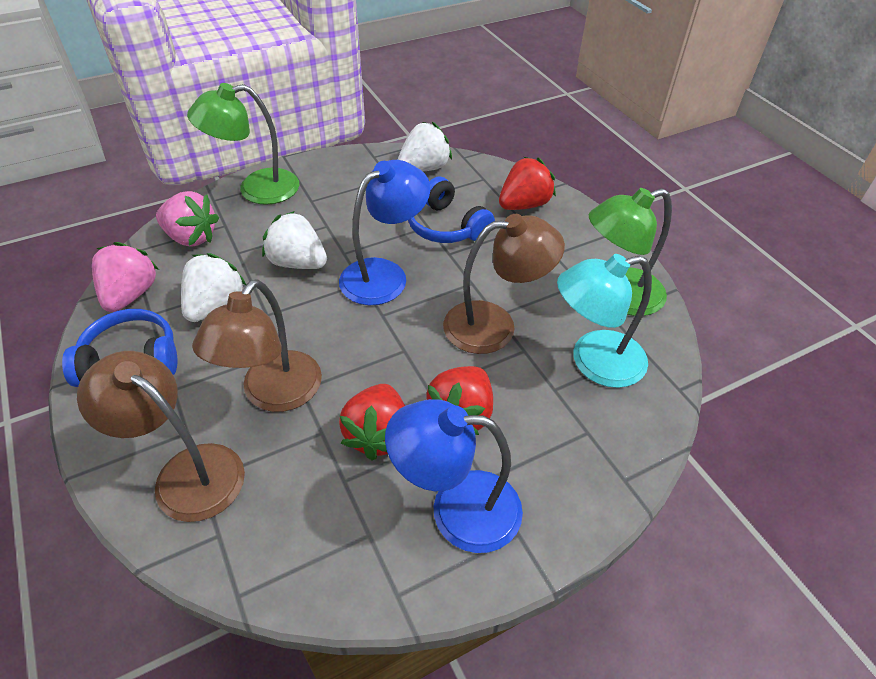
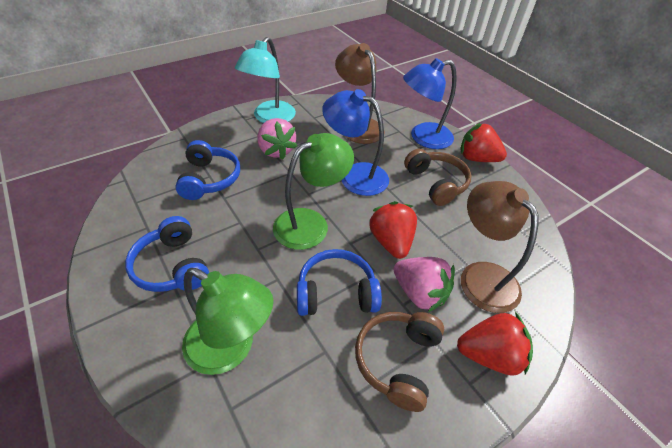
blue headphones: 2 -> 3
brown headphones: 0 -> 2
brown lamp: 3 -> 2
white strawberry: 3 -> 0

